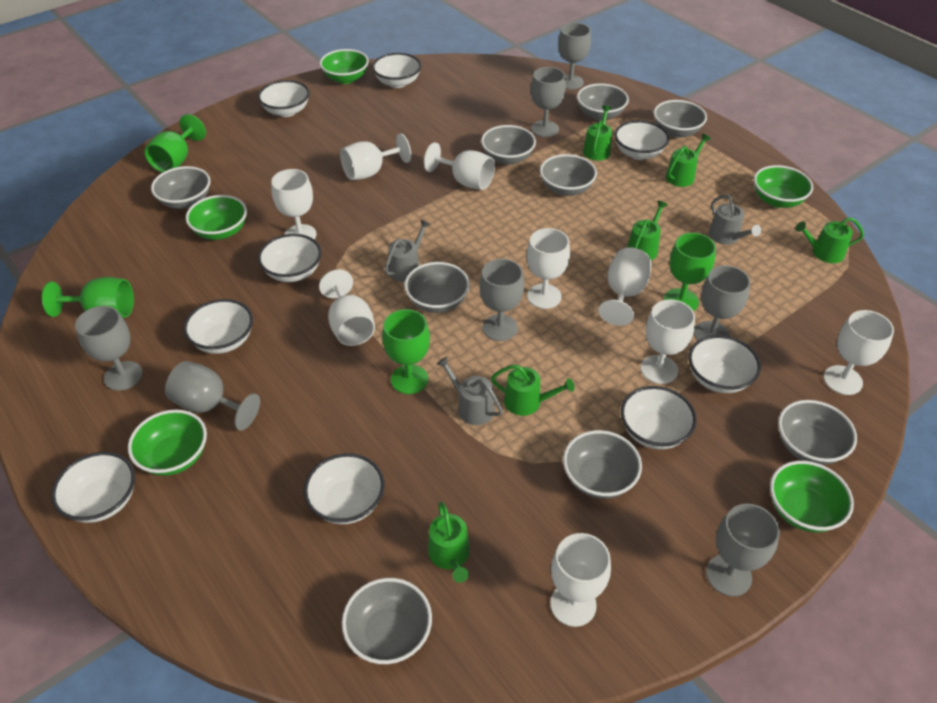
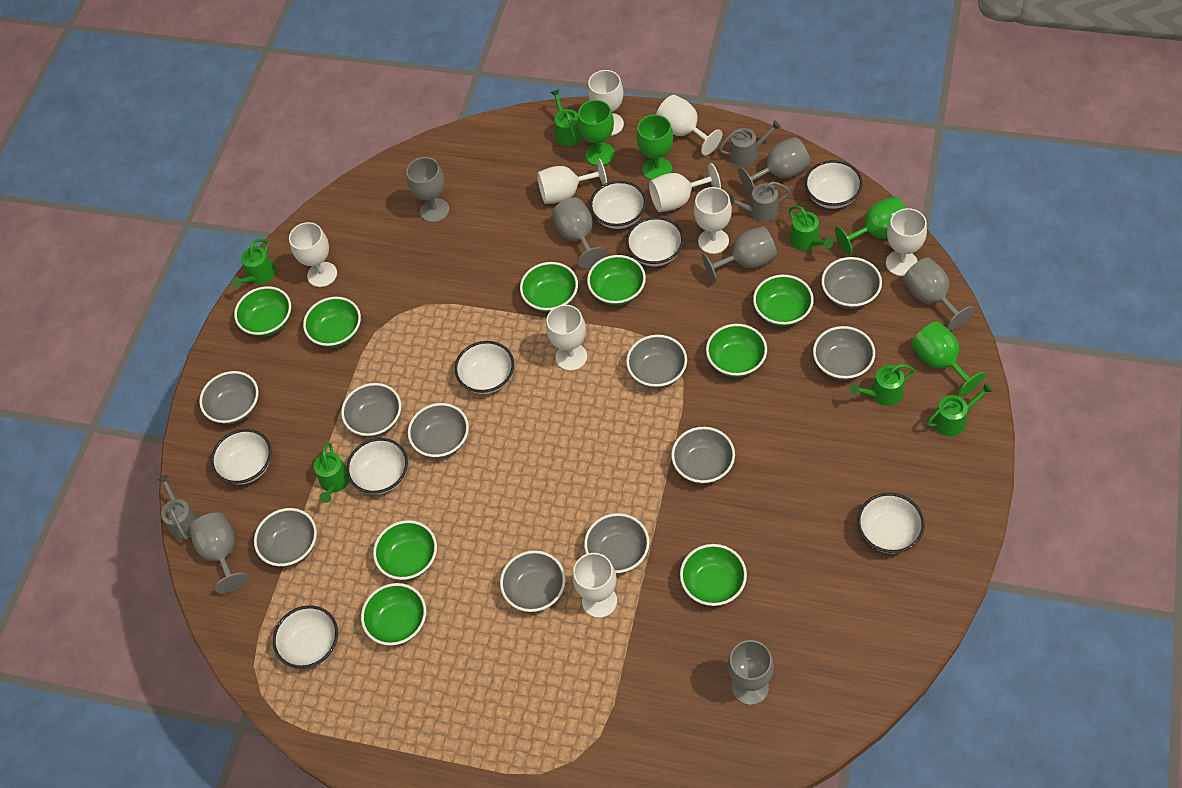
green bowl: 5 -> 9
grey bowl: 9 -> 10
white bowl: 9 -> 8

